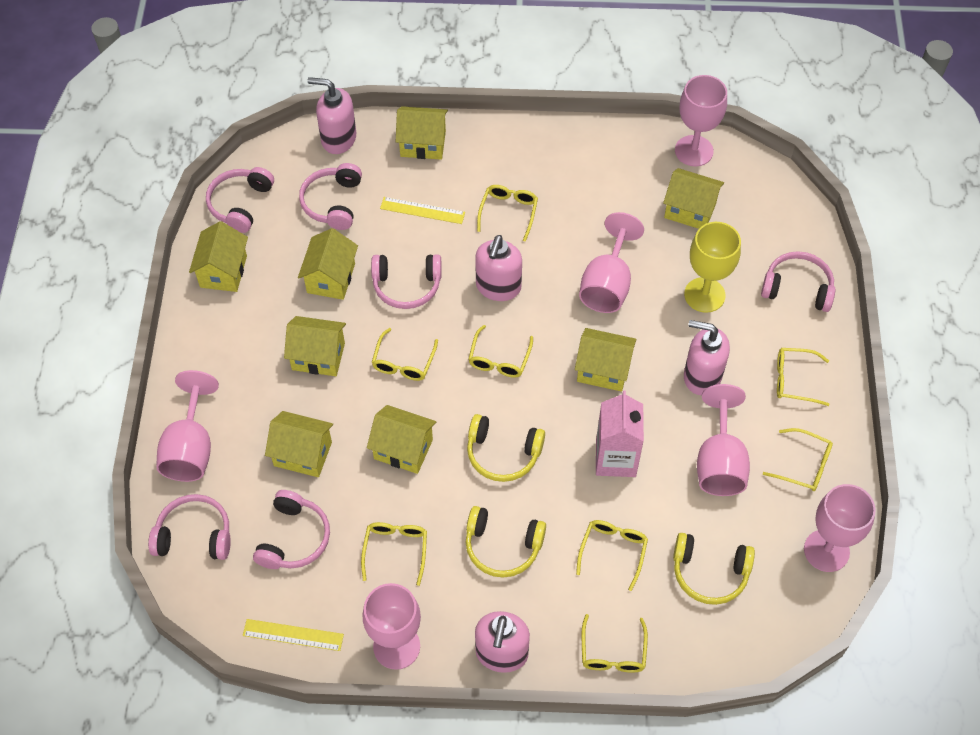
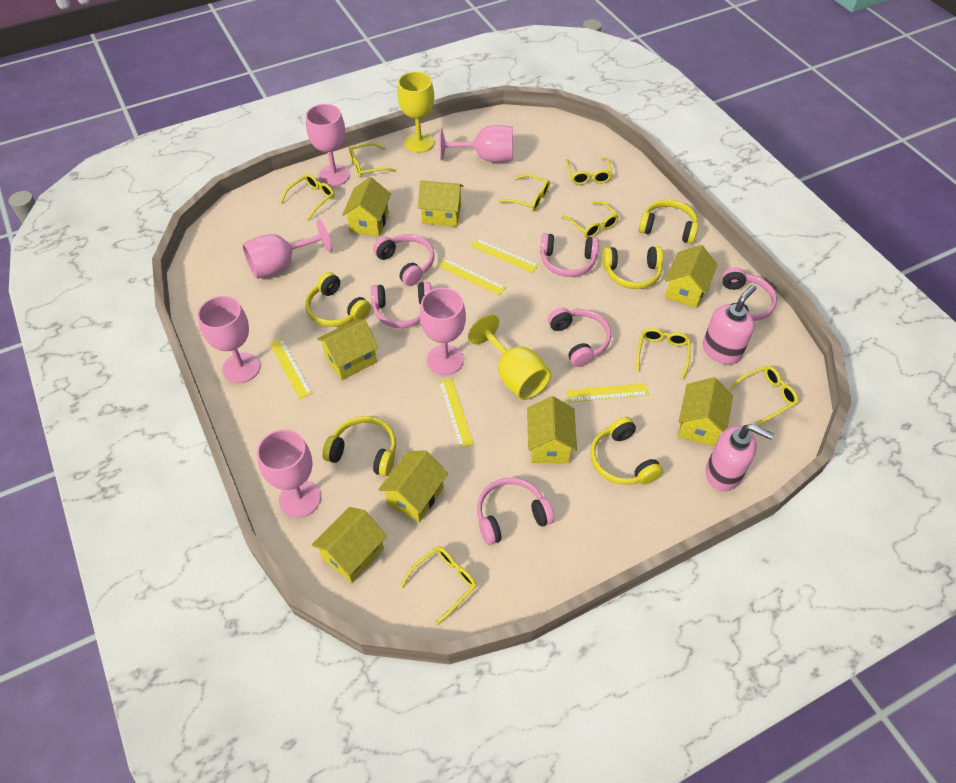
pink carton: 1 -> 0
pink soap dispenser: 4 -> 2
yellow goblet: 1 -> 2
yellow headphones: 3 -> 5
yellow ruler: 2 -> 5

